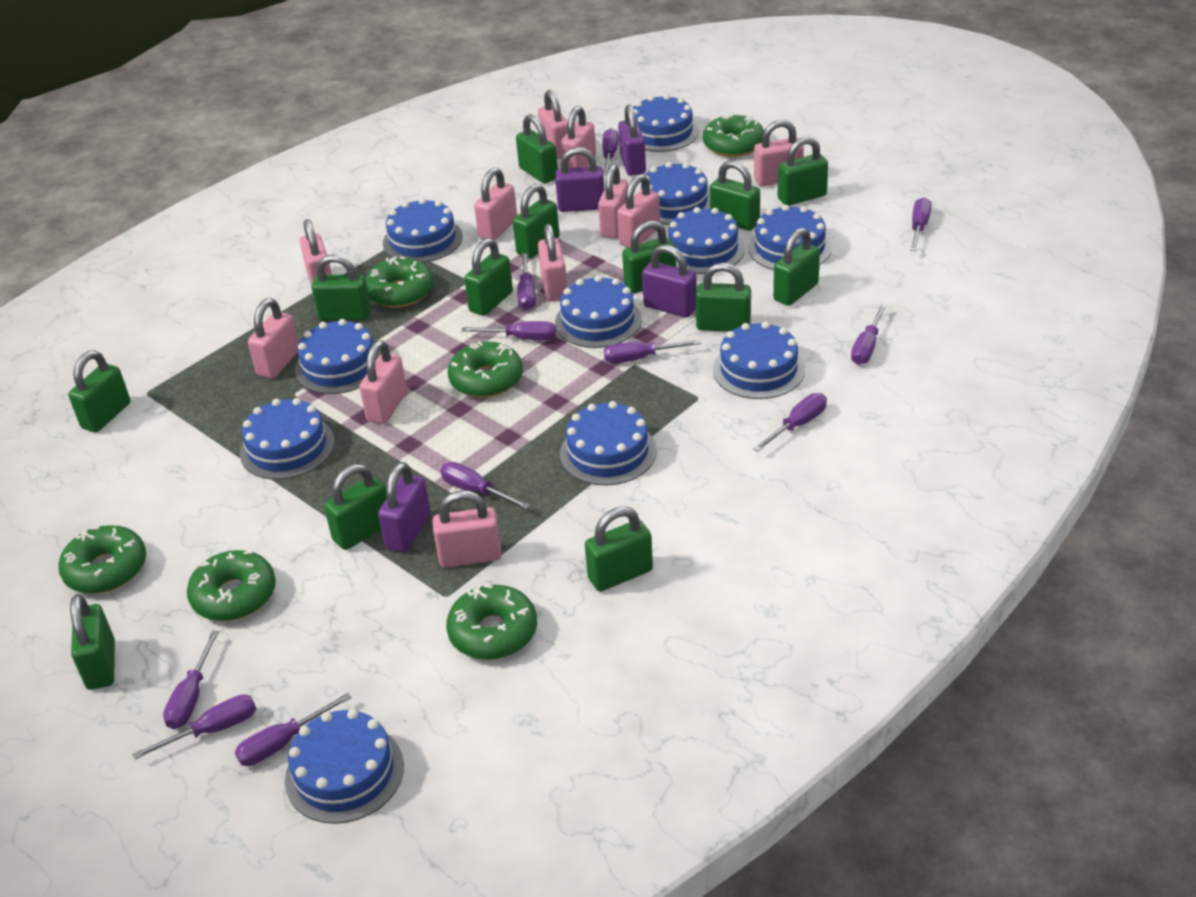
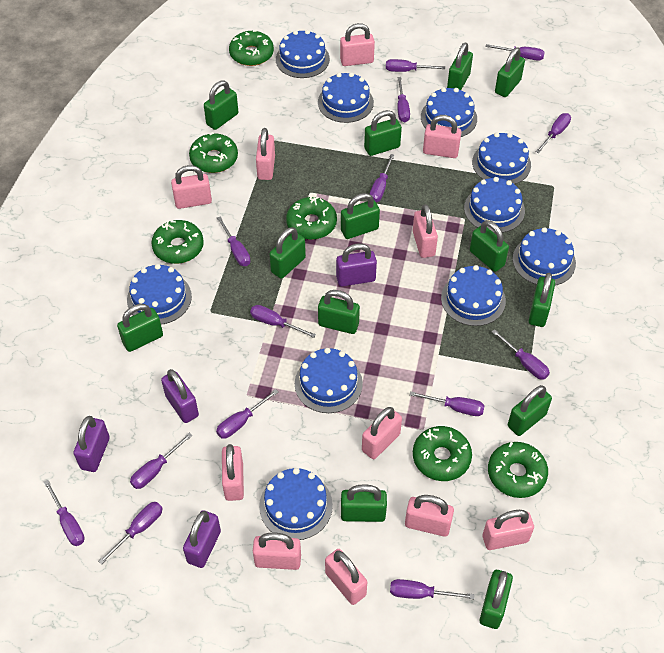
blue cake: 11 -> 10
purple screwdriver: 11 -> 14

